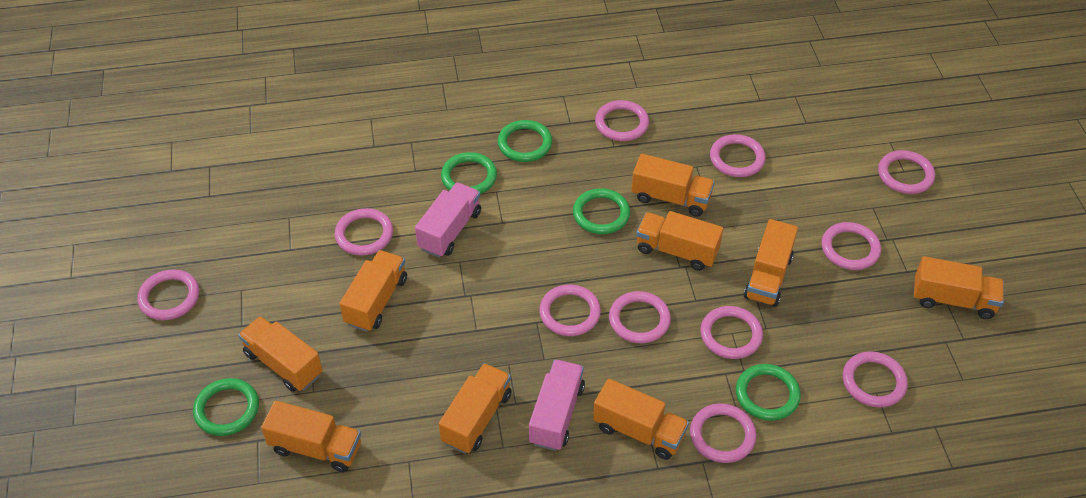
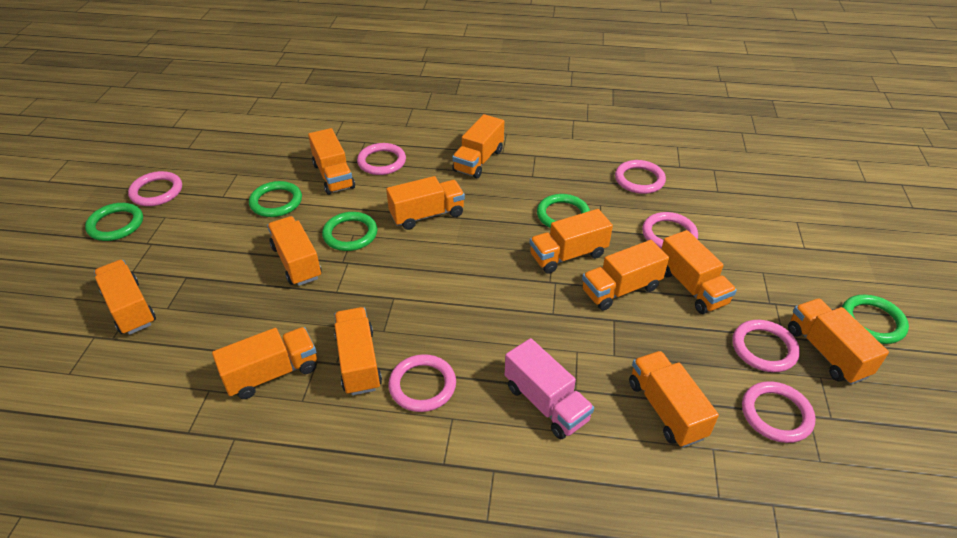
orange truck: 9 -> 12
pink ring: 11 -> 7
pink truck: 2 -> 1

